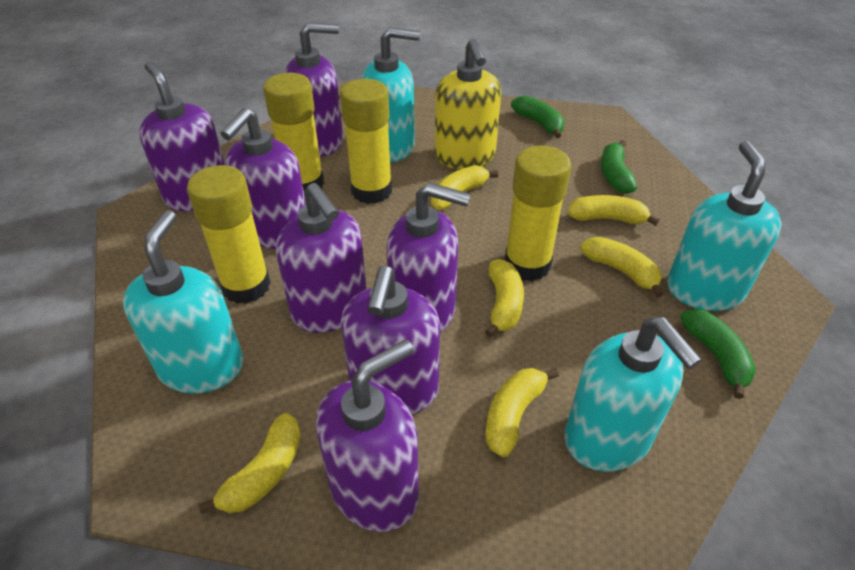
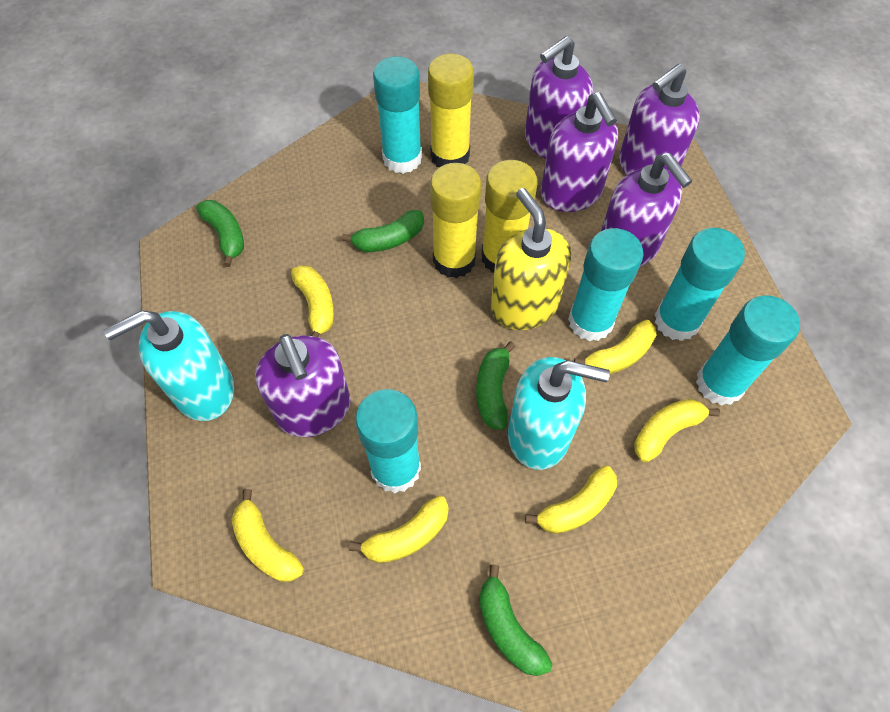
green banana: 3 -> 4
purple soap dispenser: 7 -> 5
turquoise glue stick: 0 -> 5
turquoise soap dispenser: 4 -> 2
yellow glue stick: 4 -> 3

